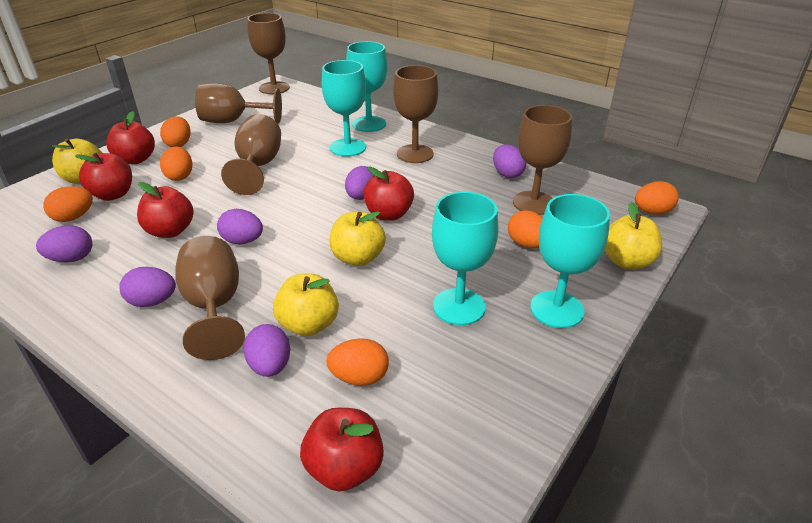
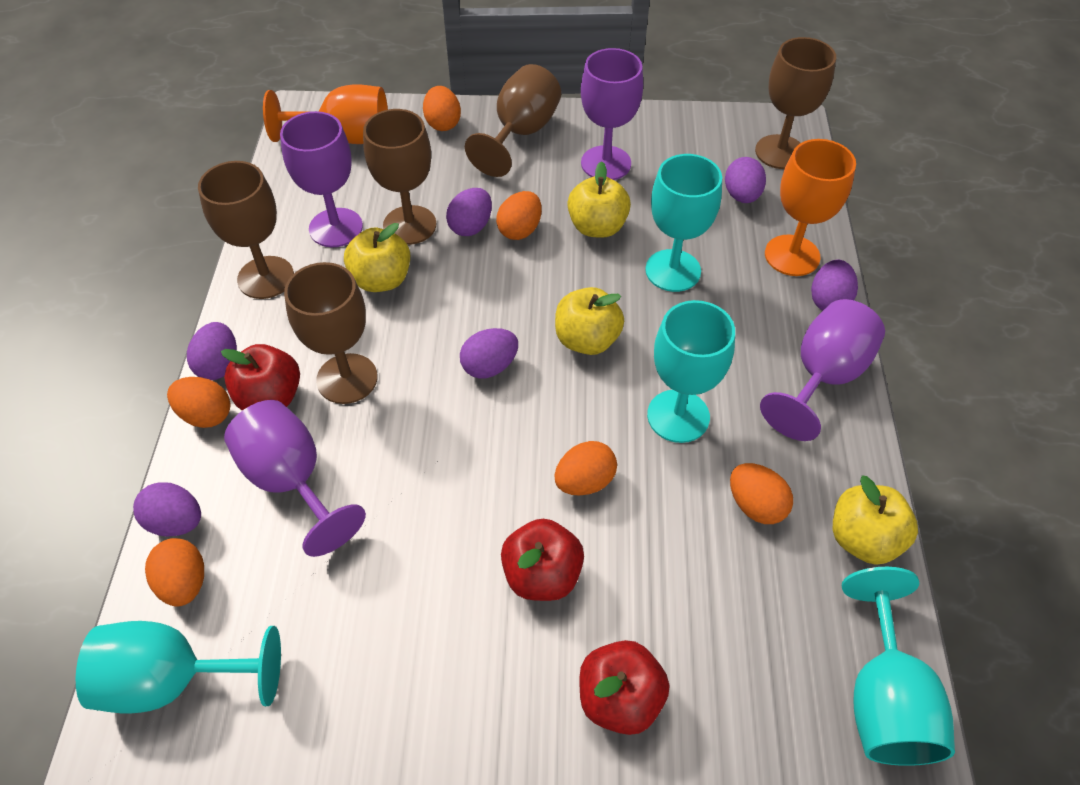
brown goblet: 6 -> 5
orange goblet: 0 -> 2
purple goblet: 0 -> 4
red apple: 5 -> 3

